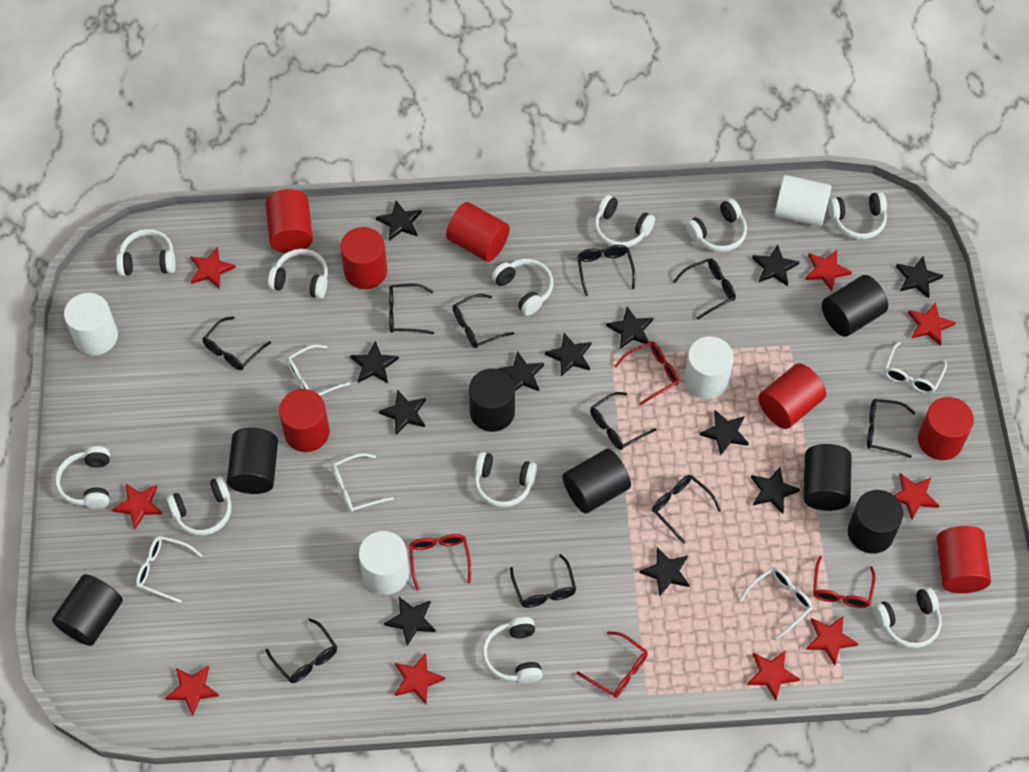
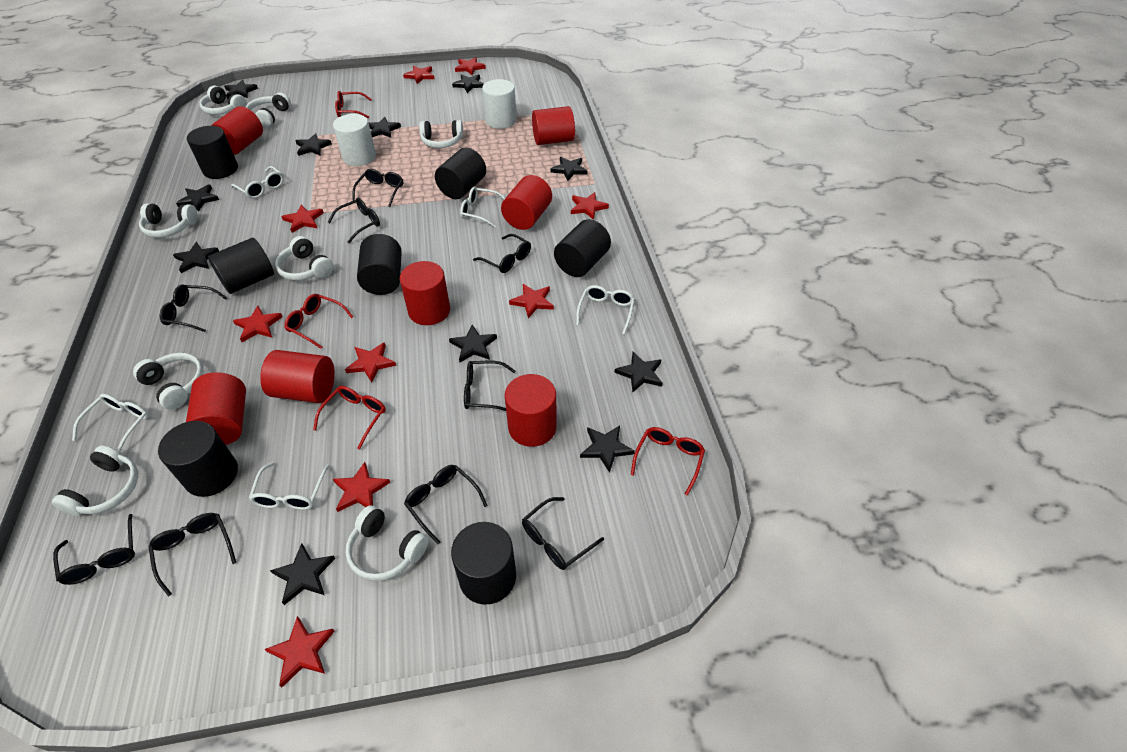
black glasses: 10 -> 9
black star: 12 -> 11
white cylinder: 4 -> 2
white headphones: 11 -> 8

